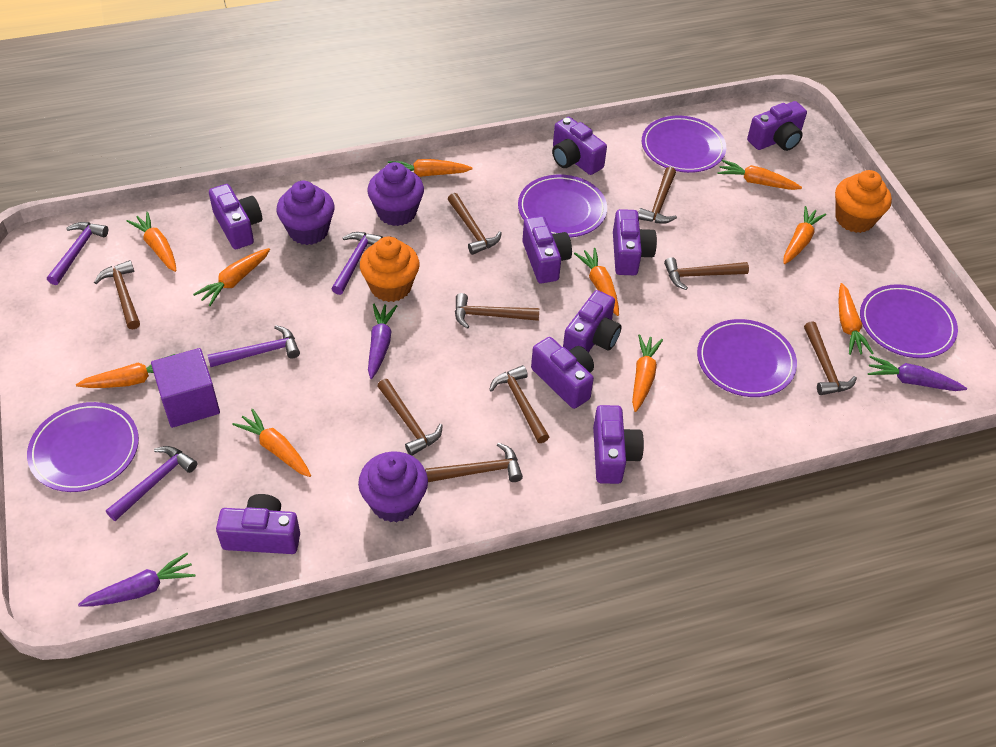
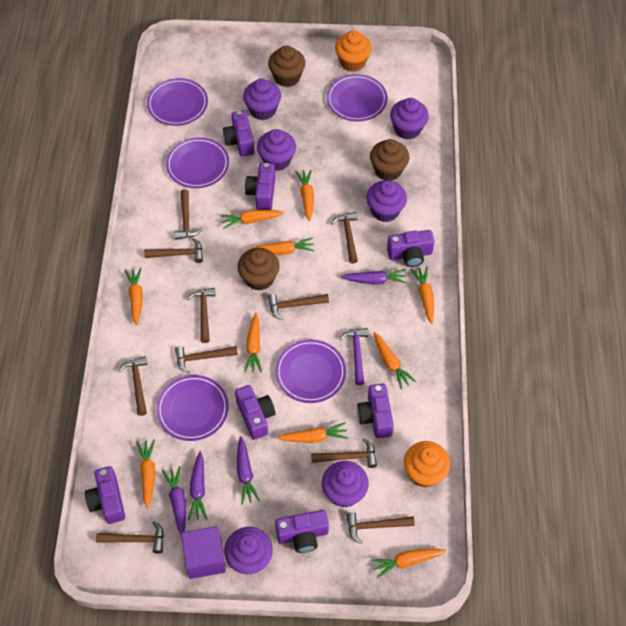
brown cupcake: 0 -> 3
brown hammer: 9 -> 10
purple camera: 9 -> 7
purple carrot: 3 -> 4
purple cupcake: 3 -> 6
purple hammer: 4 -> 1

